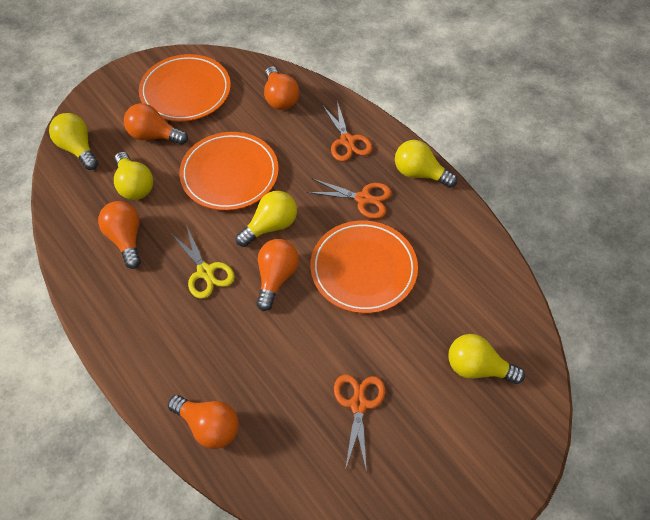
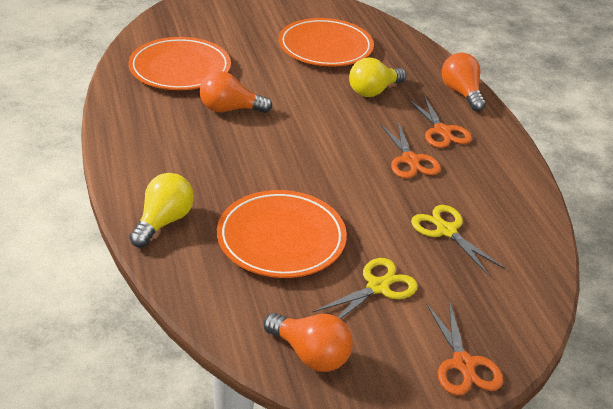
orange light bulb: 5 -> 3
yellow light bulb: 5 -> 2
yellow scissors: 1 -> 2

